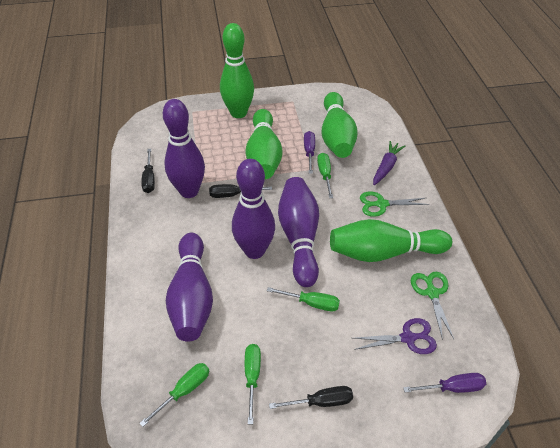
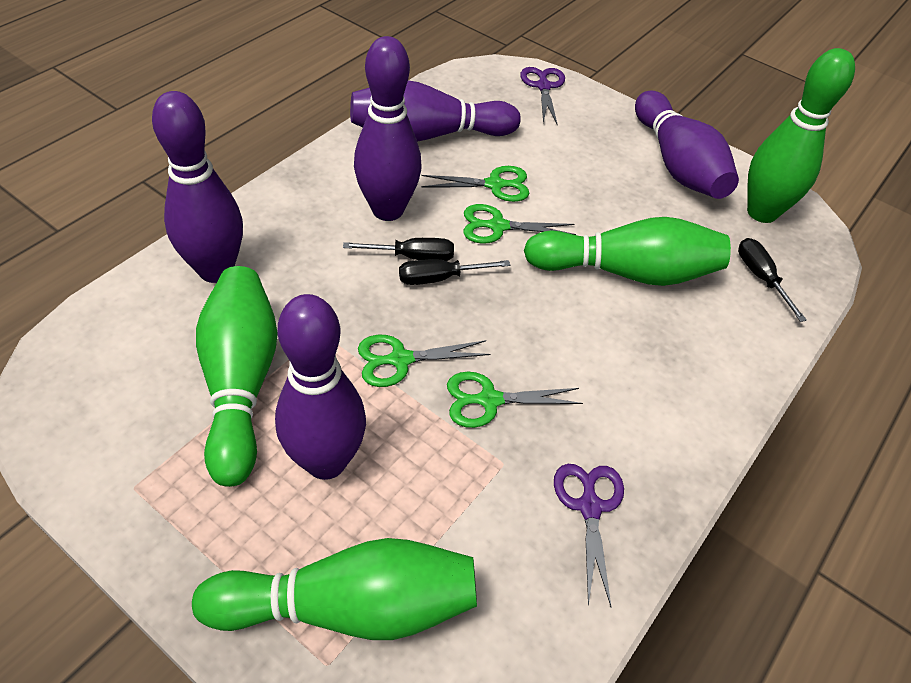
green scissors: 2 -> 4
green screwdriver: 4 -> 0
purple bowling pin: 4 -> 5
purple carrot: 1 -> 0
purple scissors: 1 -> 2
purple screwdriver: 2 -> 0

